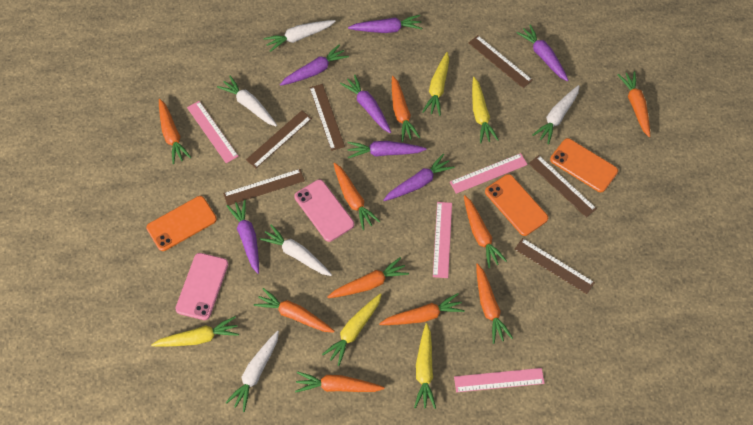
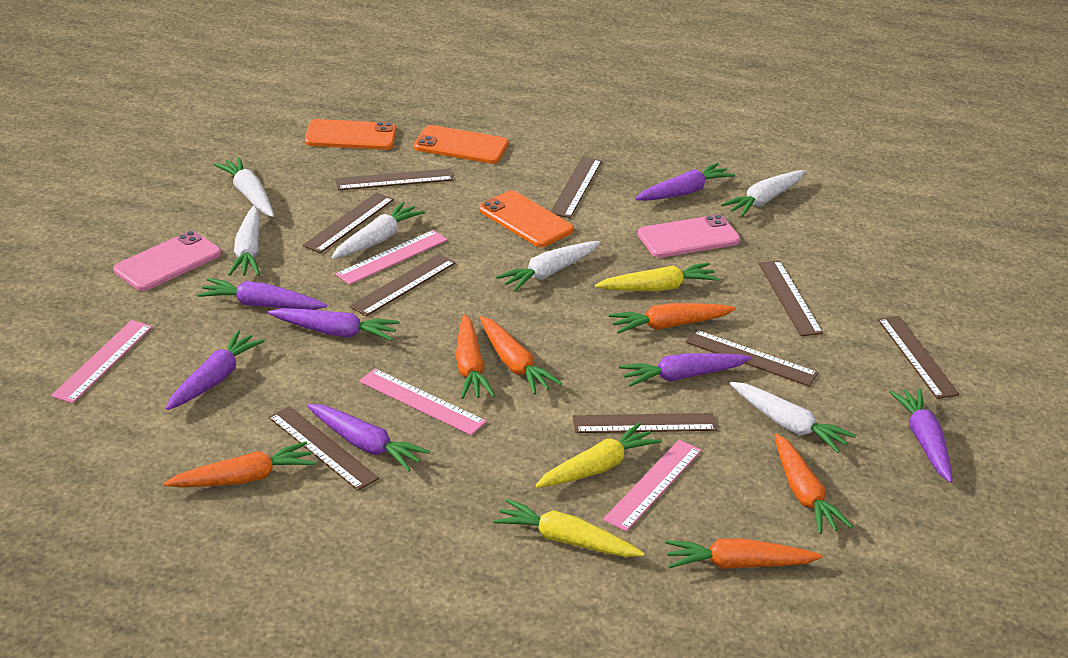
brown ruler: 6 -> 9
orange carrot: 10 -> 6
white carrot: 5 -> 6
yellow carrot: 5 -> 3

